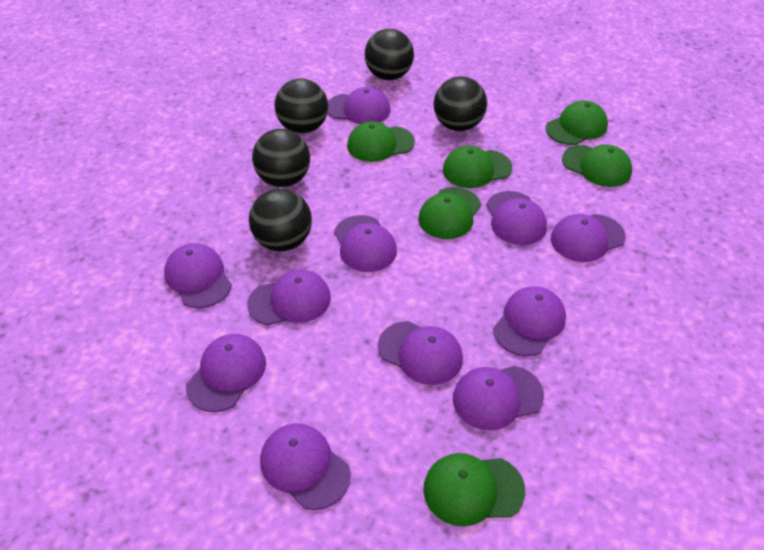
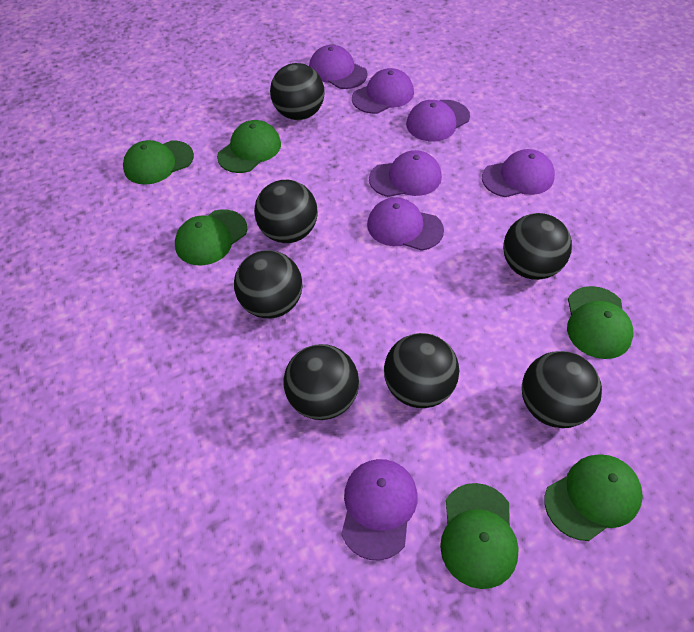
black ball: 5 -> 7
purple cap: 11 -> 7

